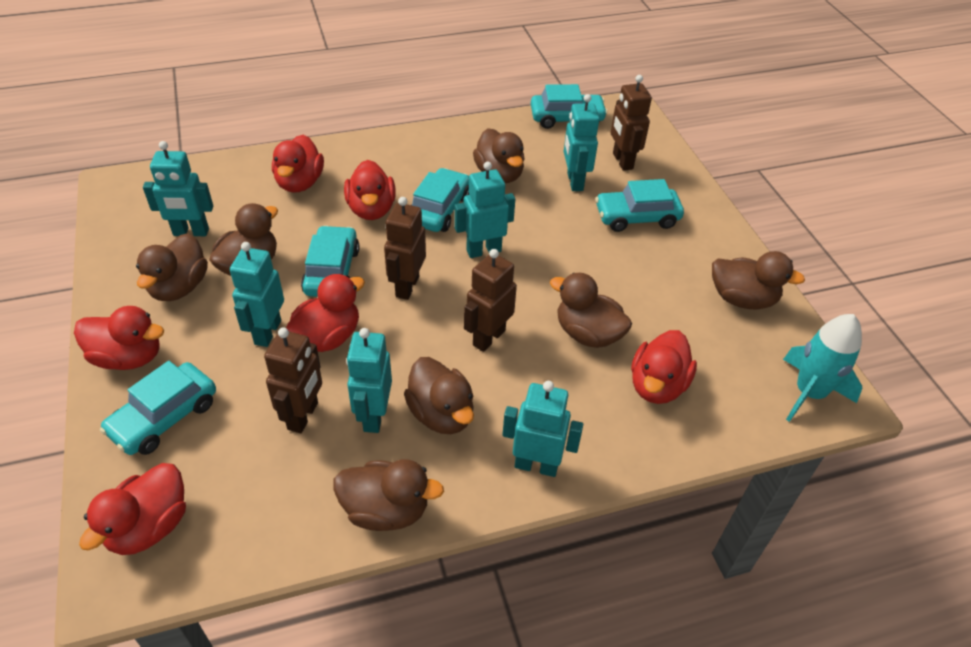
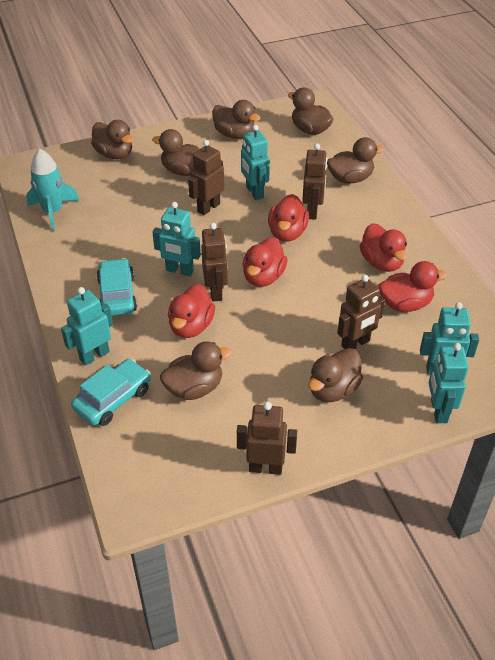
brown robot: 4 -> 5
red duck: 6 -> 5
turquoise car: 5 -> 2
turquoise robot: 6 -> 5

